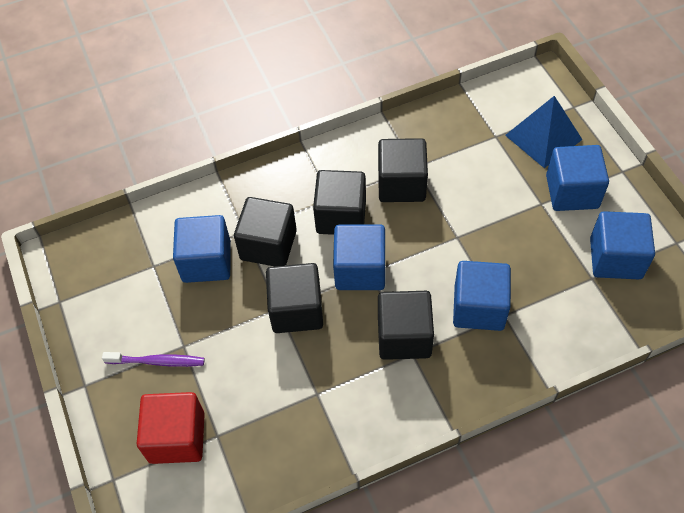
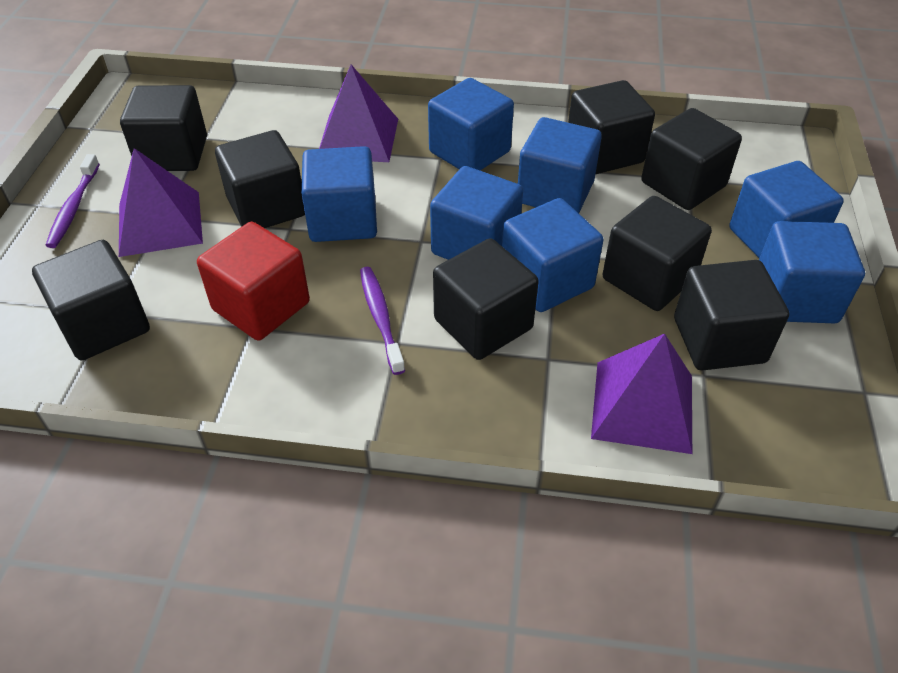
black cube: 5 -> 8
blue cube: 5 -> 7
blue pyramid: 1 -> 0
purple pyramid: 0 -> 3
purple toothbrush: 1 -> 2

